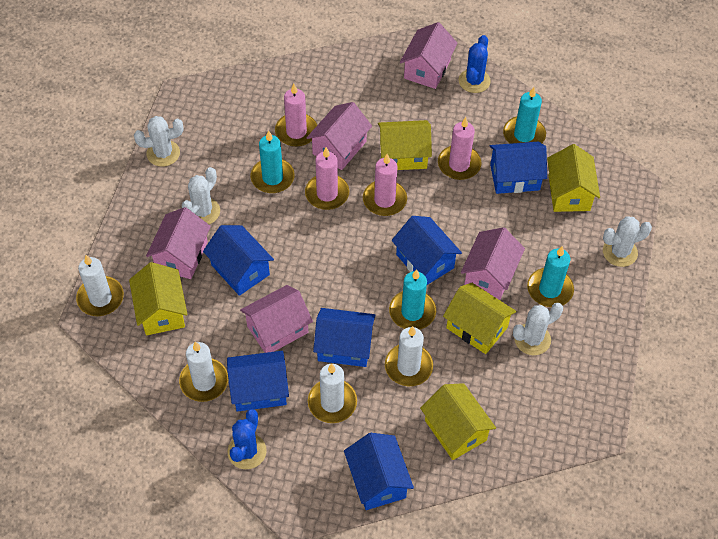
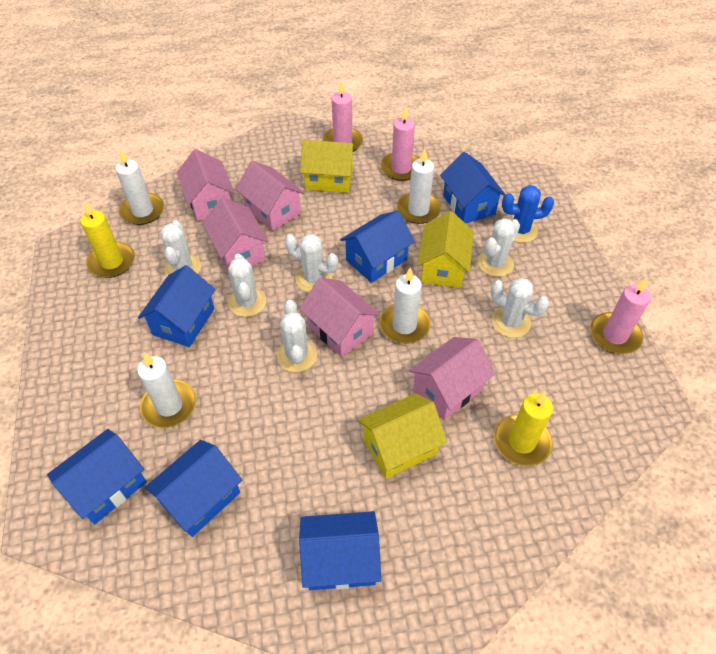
blue cactus: 2 -> 1
pink candle: 4 -> 3
turquoise candle: 4 -> 0
white cactus: 4 -> 6
yellow candle: 0 -> 2
yellow house: 5 -> 3

